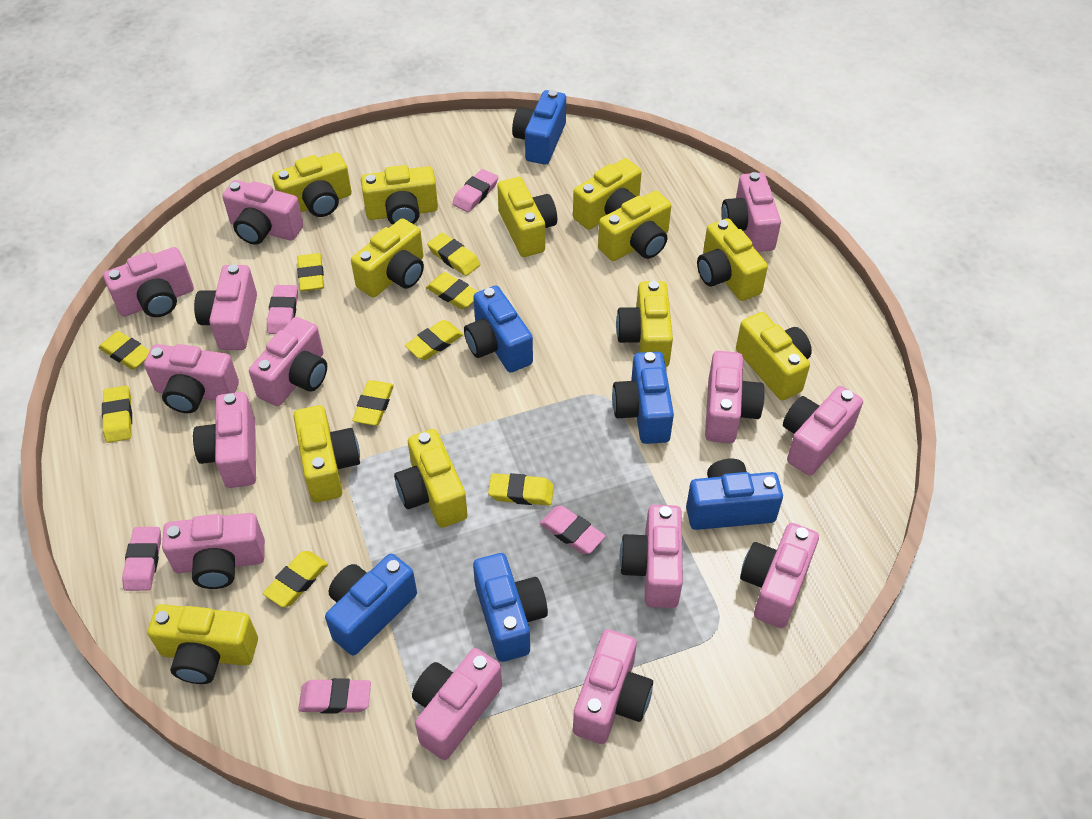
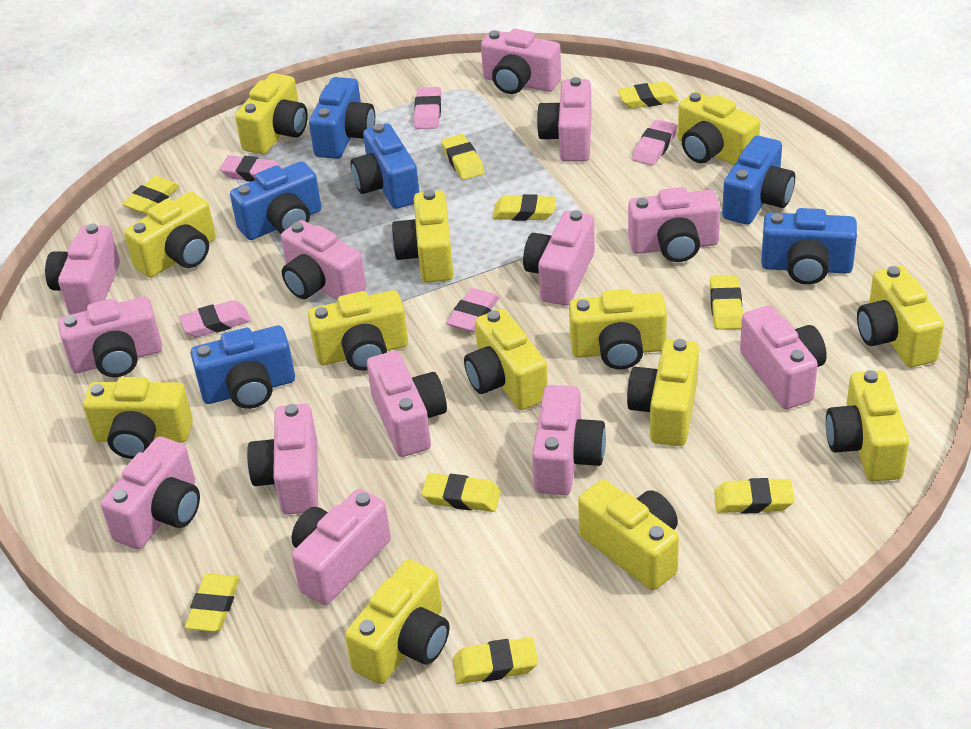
pink camera: 14 -> 13
yellow camera: 12 -> 13

